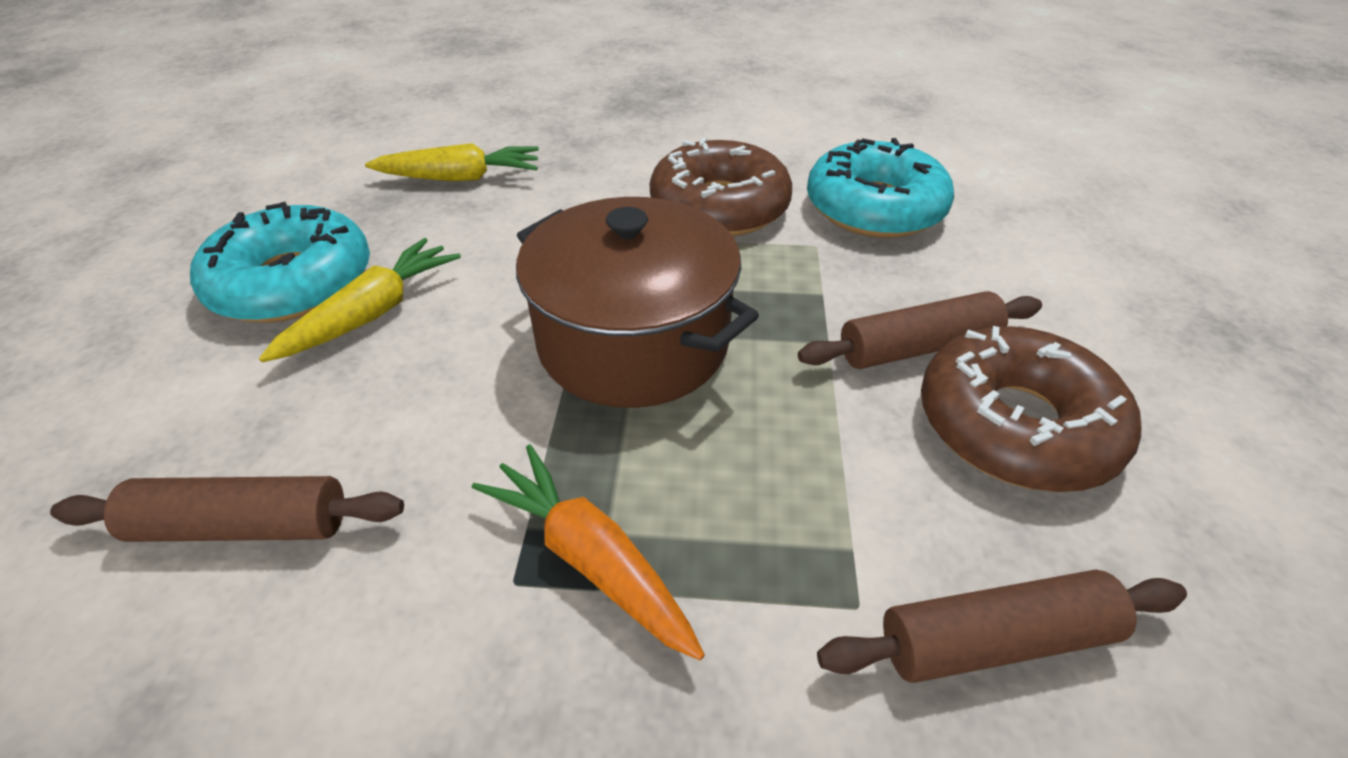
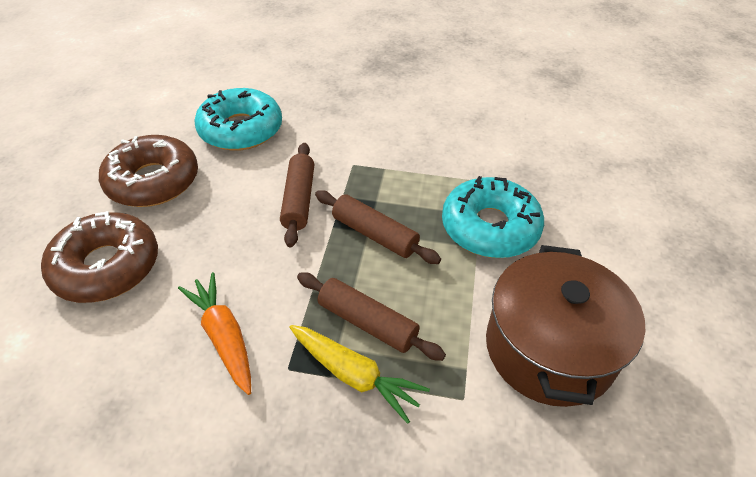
yellow carrot: 2 -> 1

